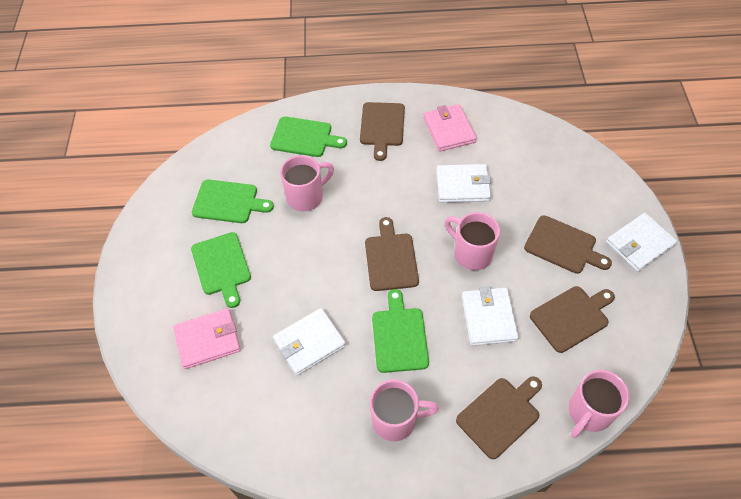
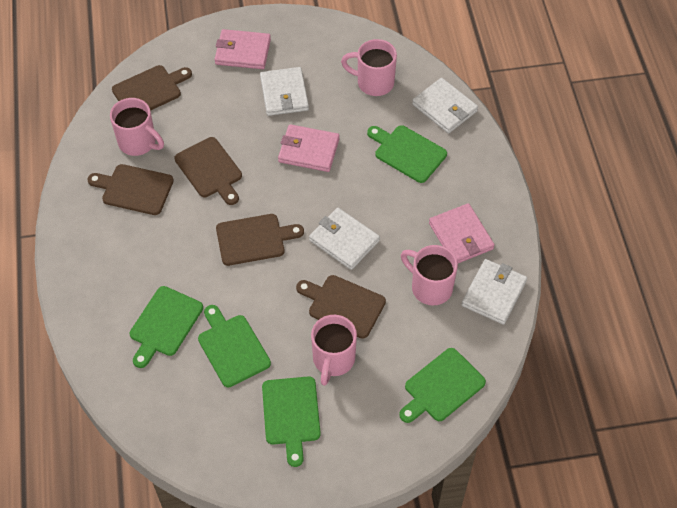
green cutting board: 4 -> 5
pink wallet: 2 -> 3

